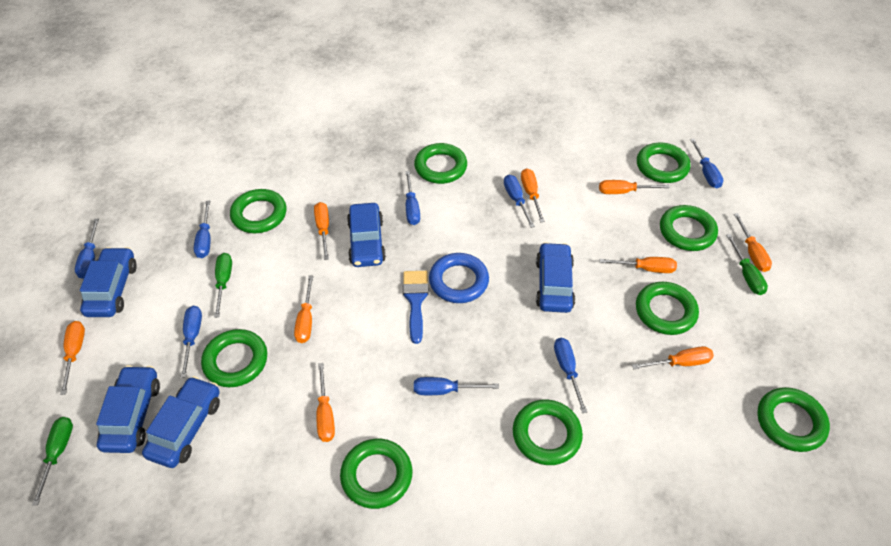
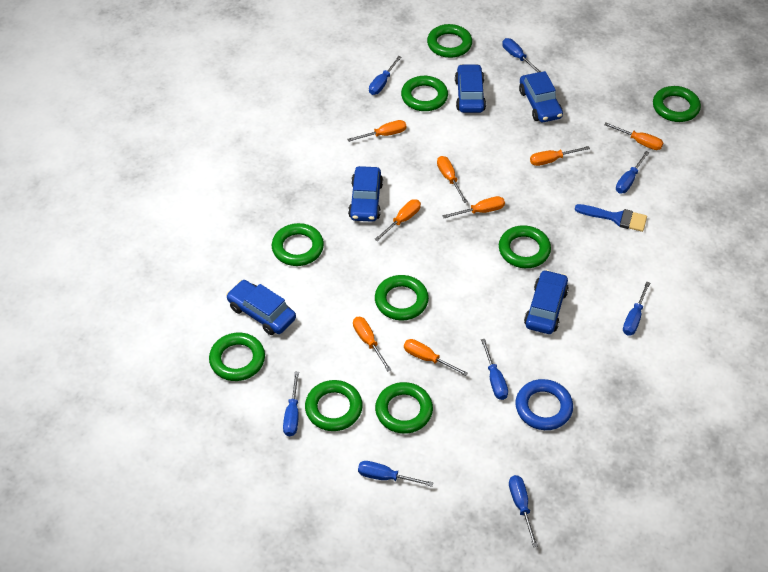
green screwdriver: 3 -> 0
orange screwdriver: 9 -> 8

